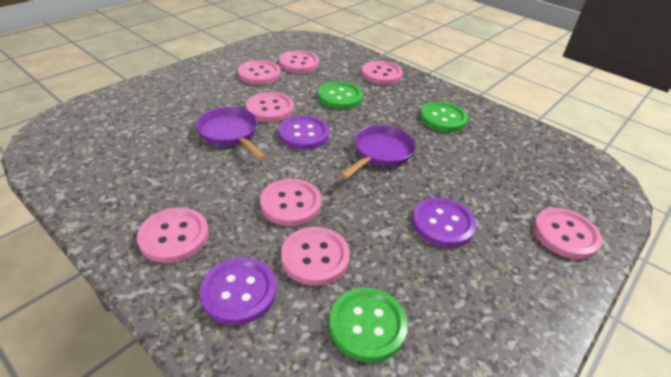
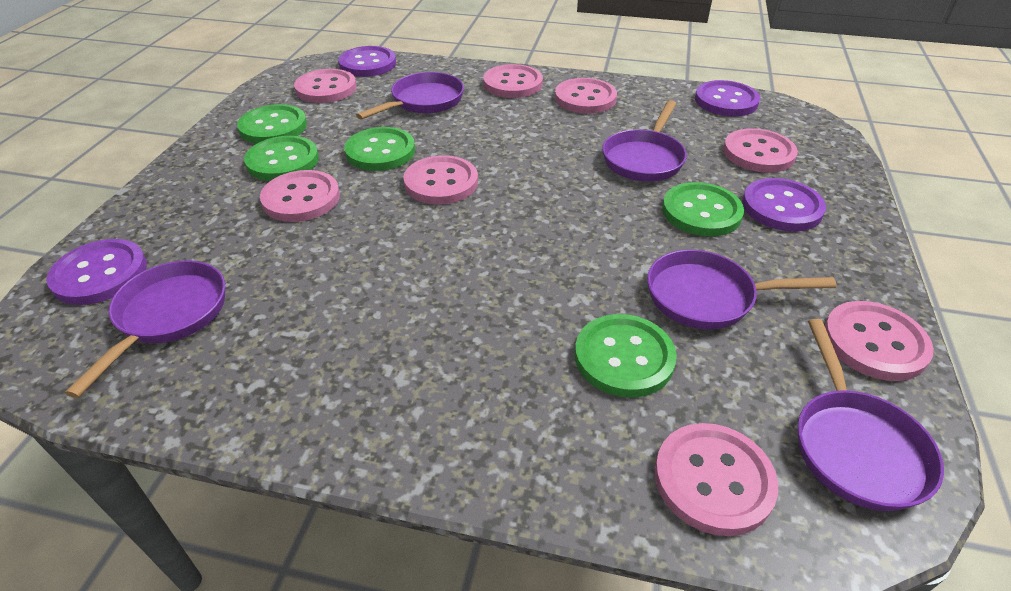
green button: 3 -> 5
purple button: 3 -> 4
purple pan: 2 -> 5

